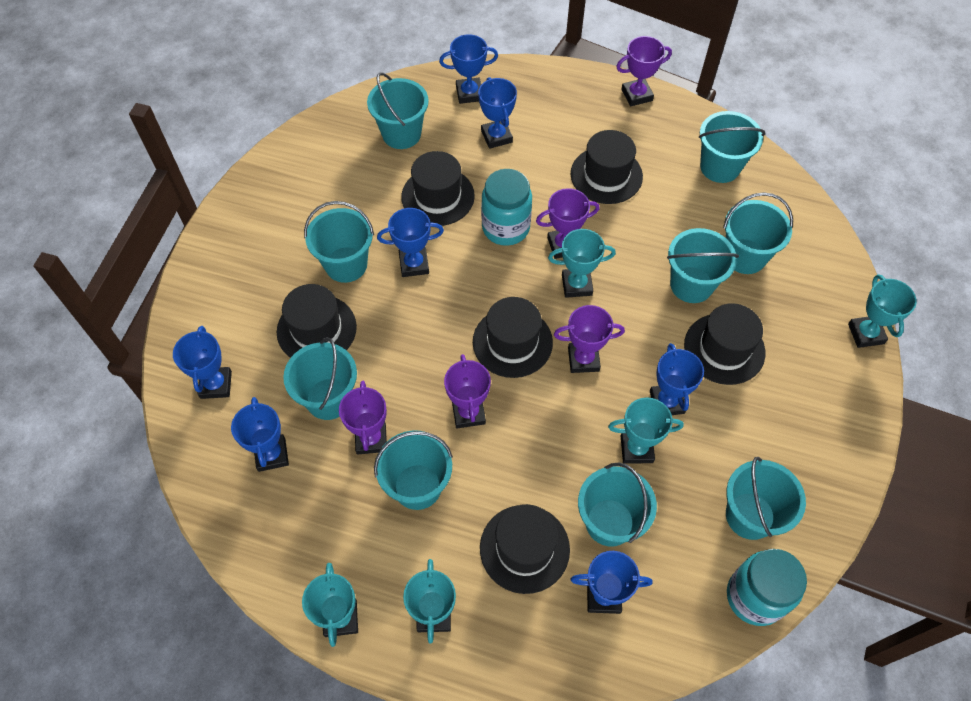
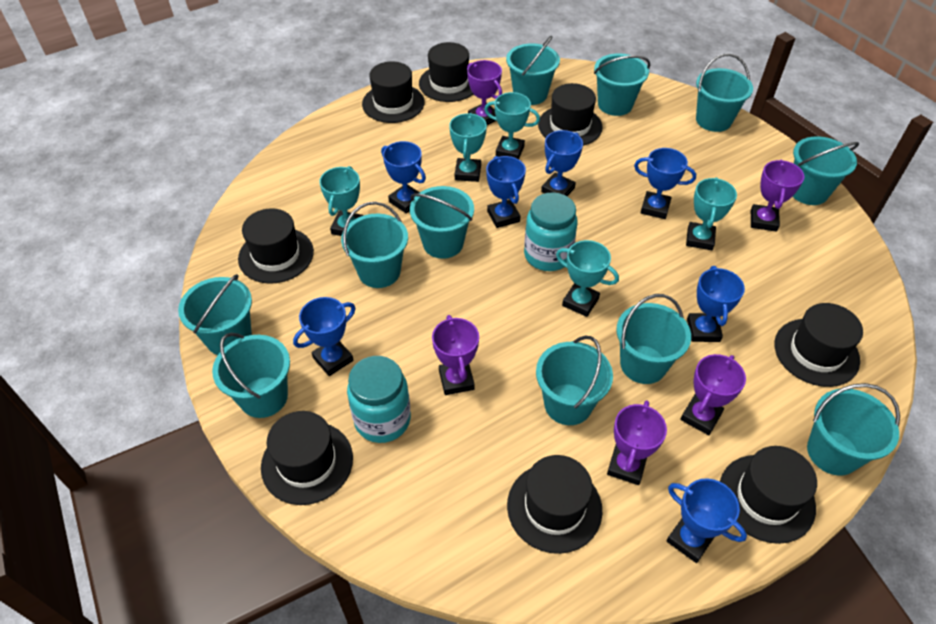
black hat: 6 -> 8
turquoise bucket: 9 -> 11

